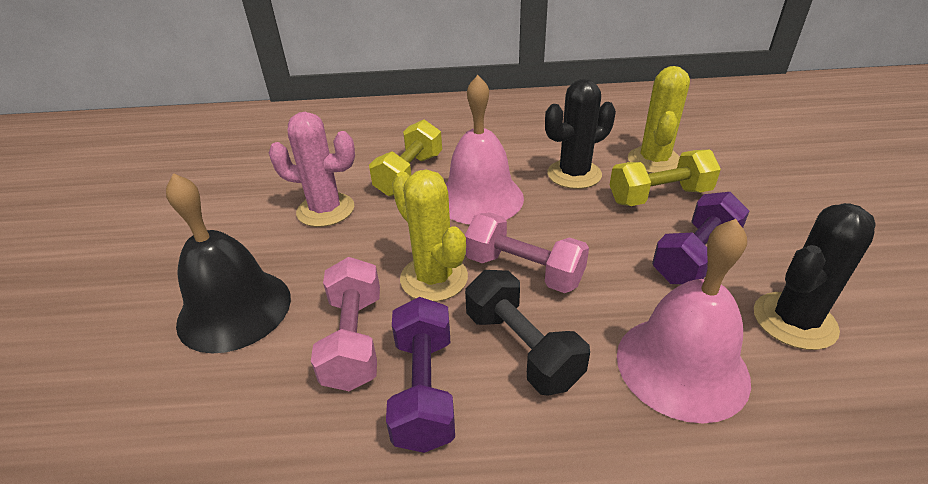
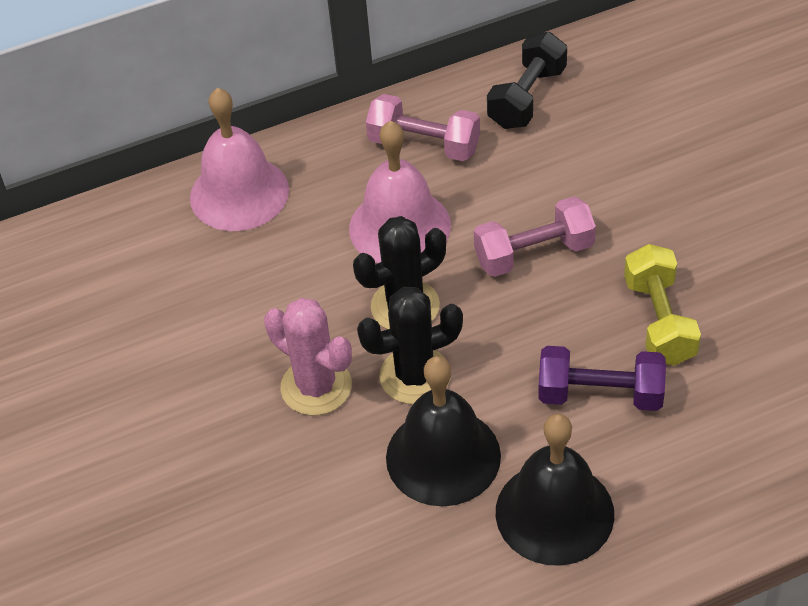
black bell: 1 -> 2
purple dumbbell: 2 -> 1
yellow cactus: 2 -> 0
yellow dumbbell: 2 -> 1

